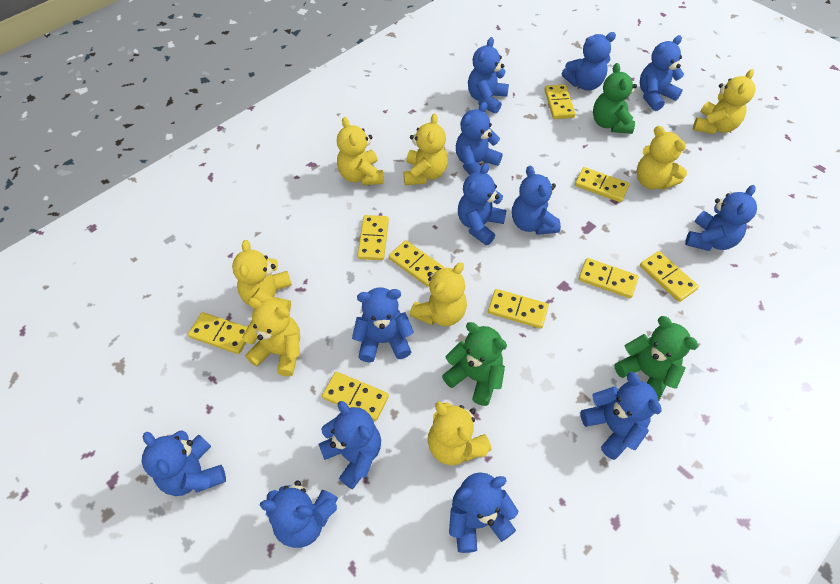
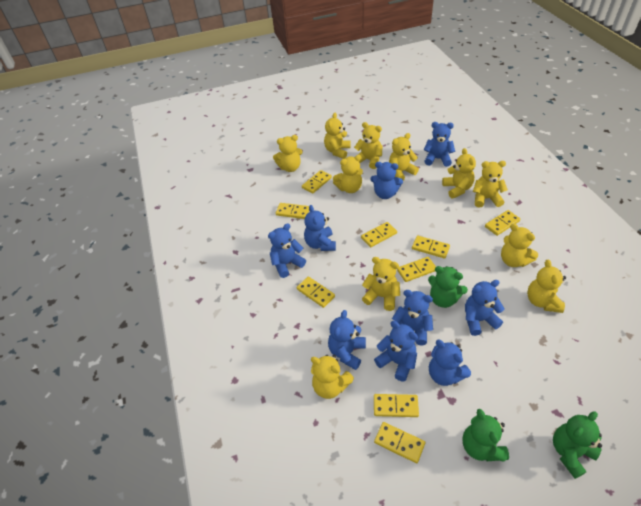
blue teddy bear: 13 -> 9
yellow teddy bear: 8 -> 11

